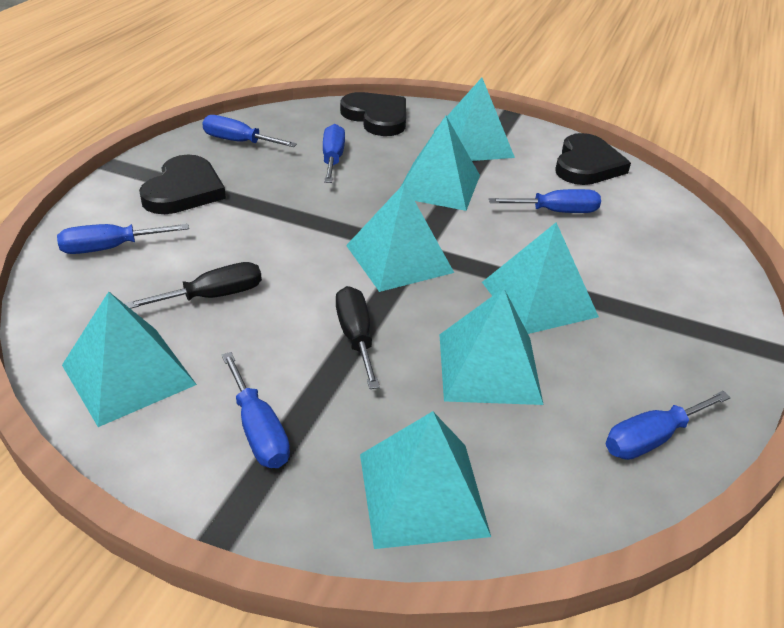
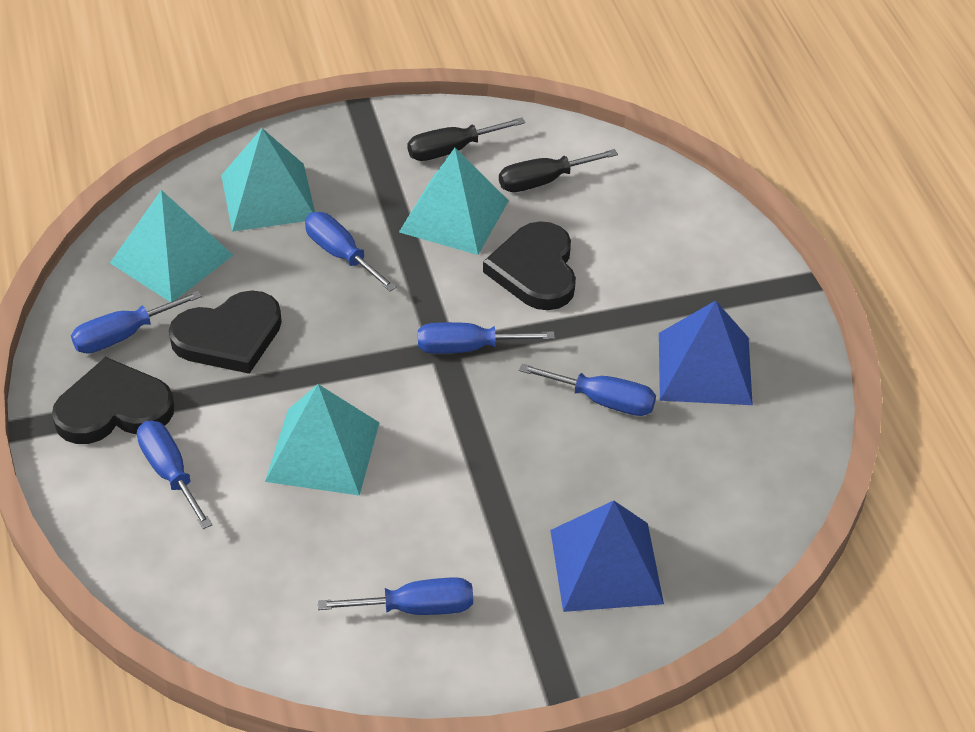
blue pyramid: 0 -> 2
turquoise pyramid: 7 -> 4

